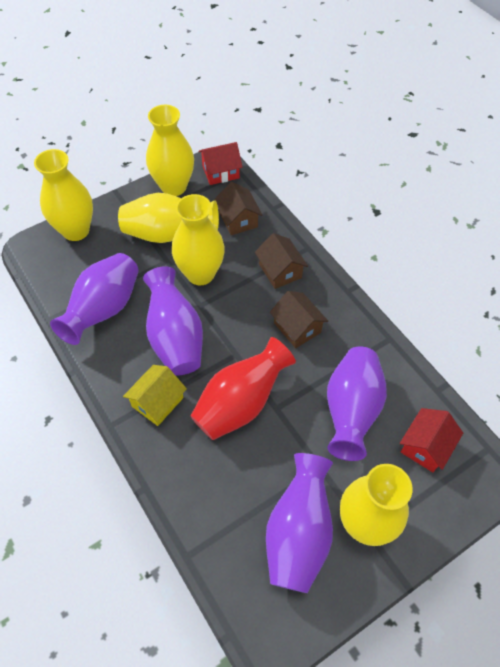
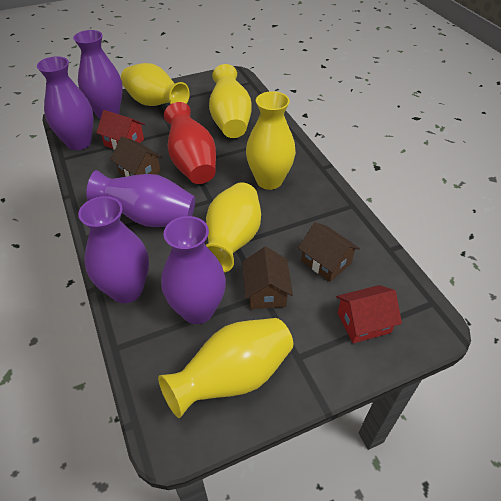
purple vase: 4 -> 5
yellow house: 1 -> 0

